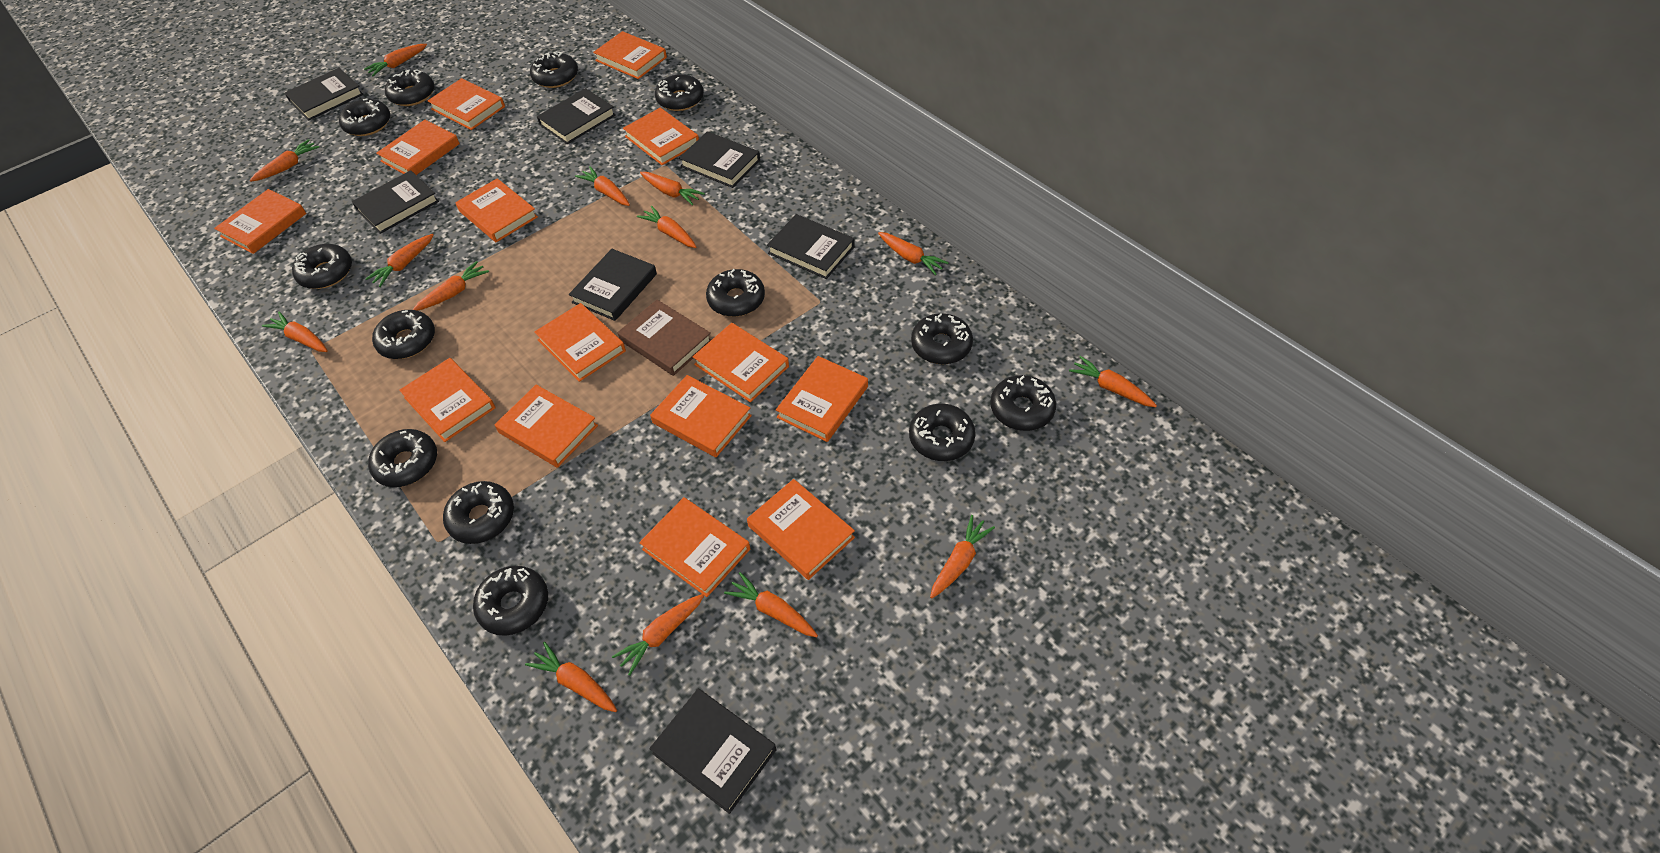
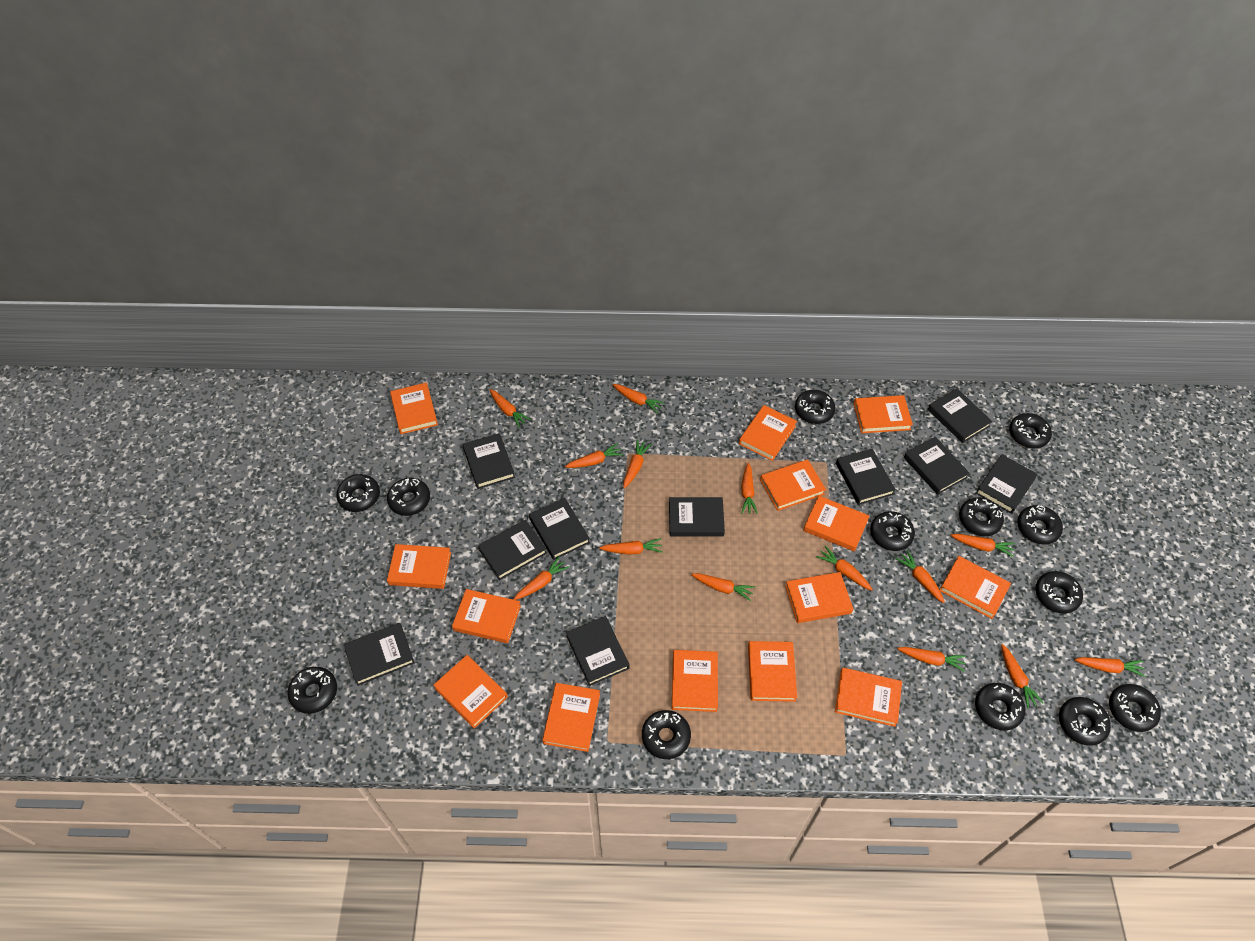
black book: 7 -> 10
brown book: 1 -> 0

